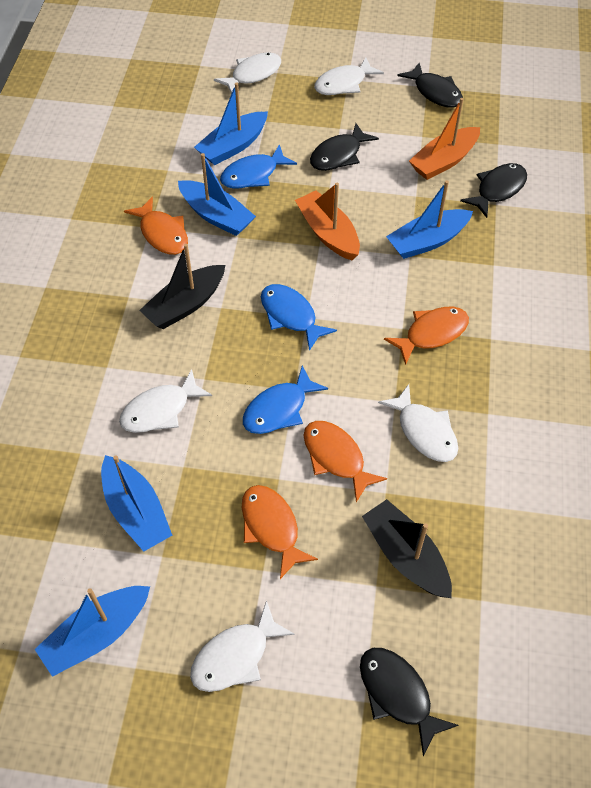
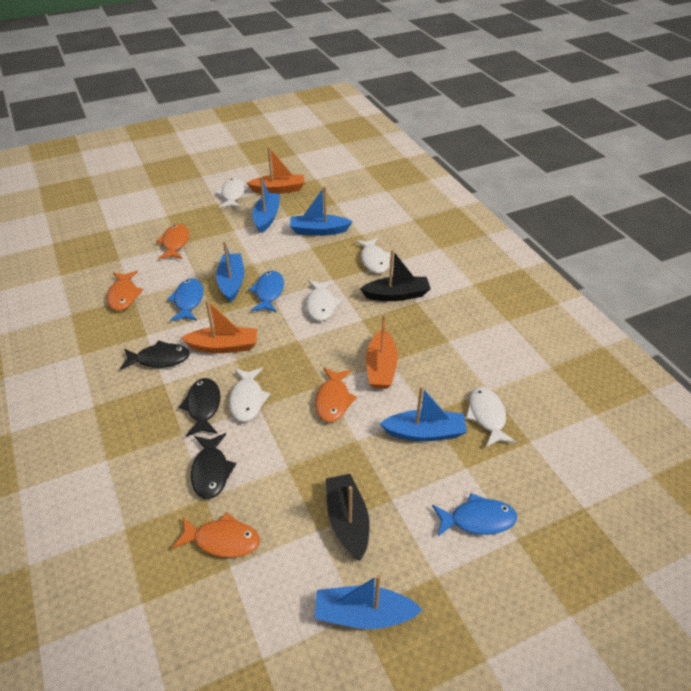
black fish: 4 -> 3
orange boat: 2 -> 3

